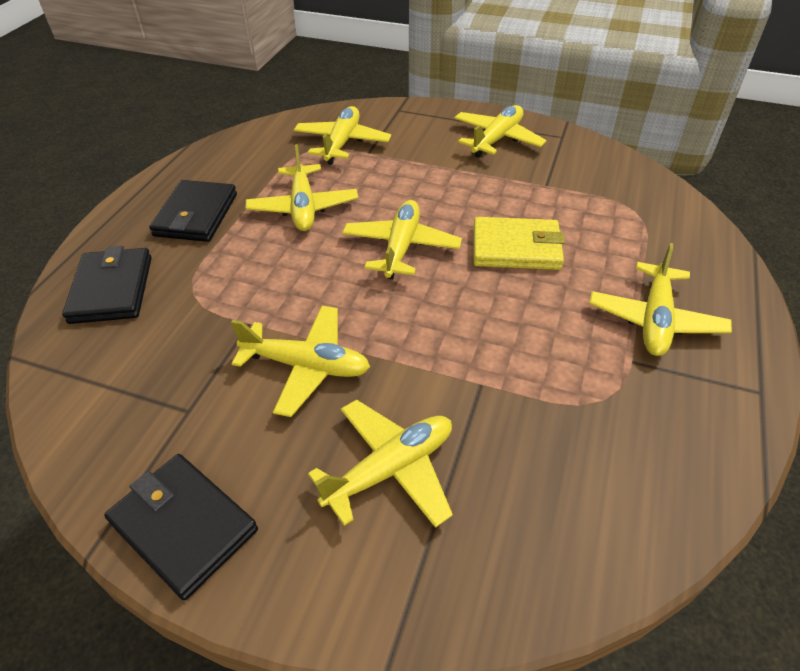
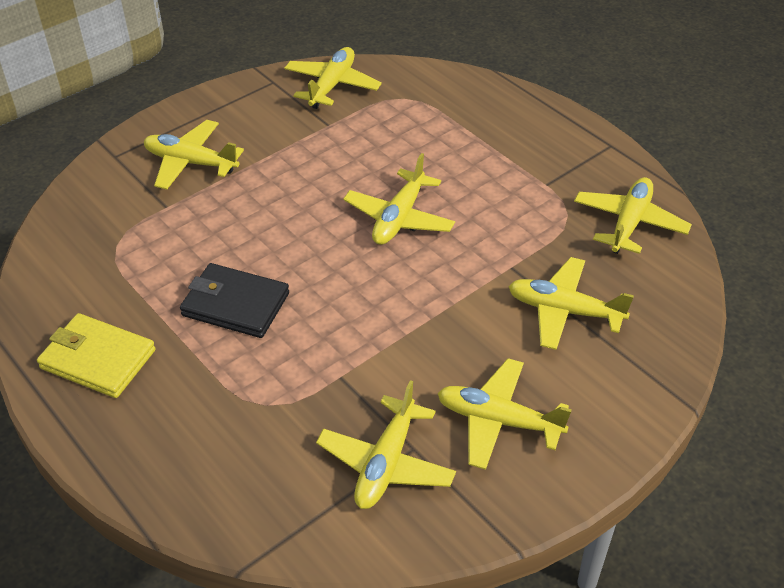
black wallet: 3 -> 1

